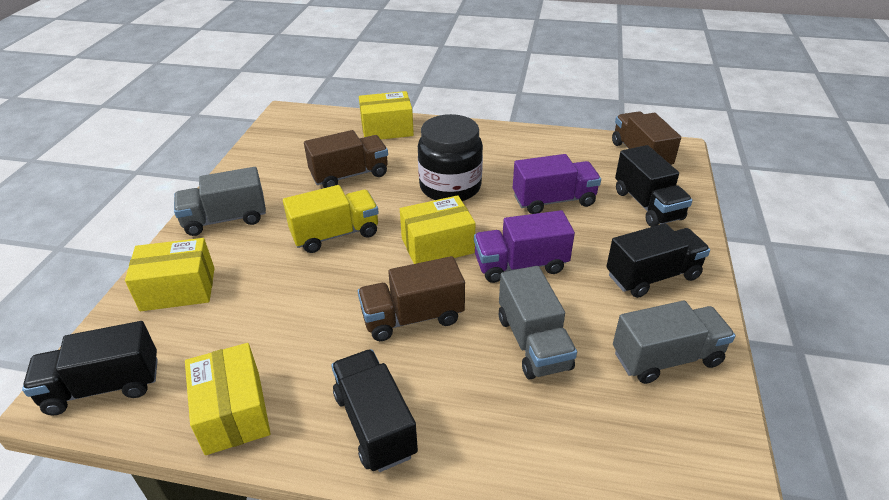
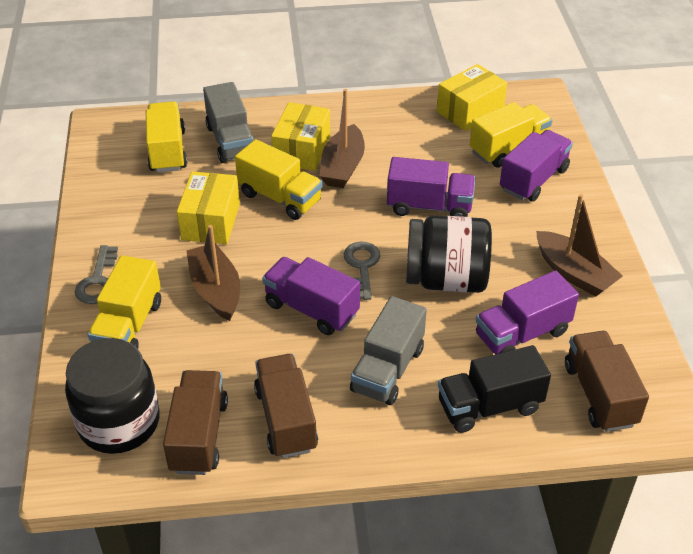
black jar: 1 -> 2
black truck: 4 -> 1
brown boat: 0 -> 3
grey key: 0 -> 2
grey truck: 3 -> 2
purple truck: 2 -> 4
yellow box: 4 -> 3
yellow truck: 1 -> 4

